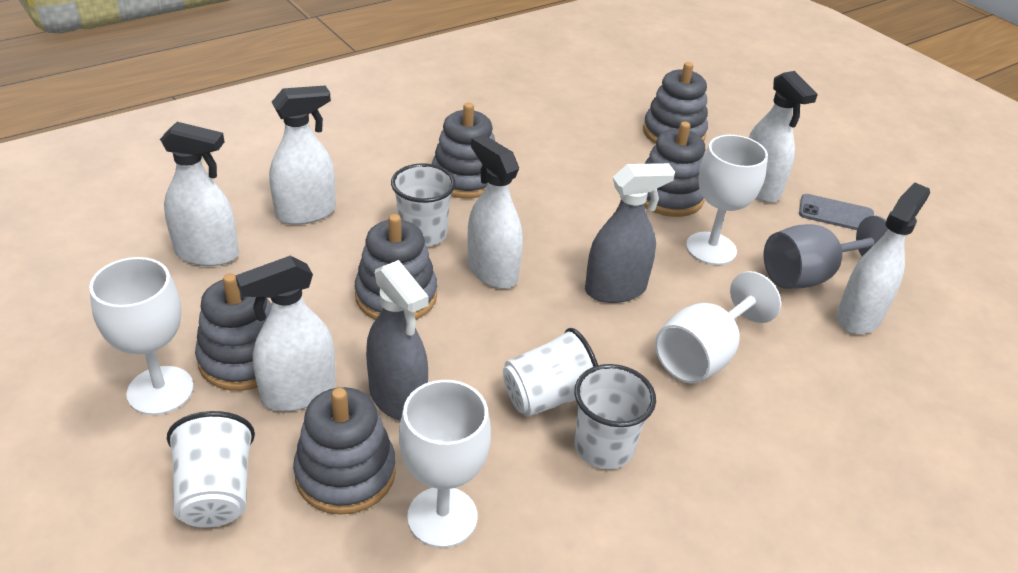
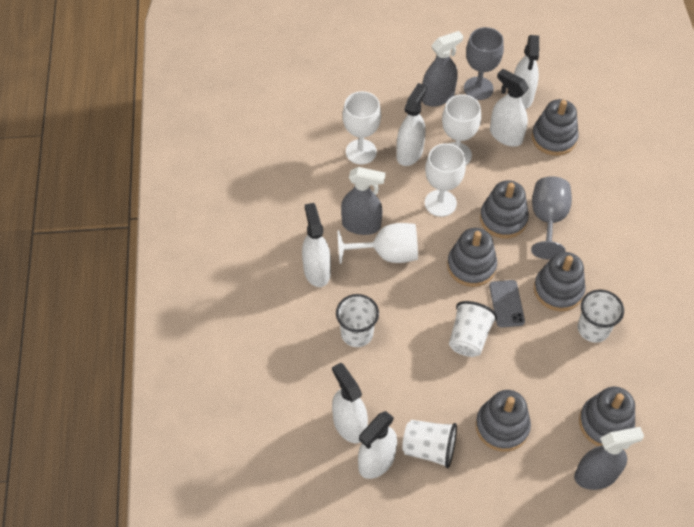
grey goblet: 1 -> 2
grey spray bottle: 2 -> 3

